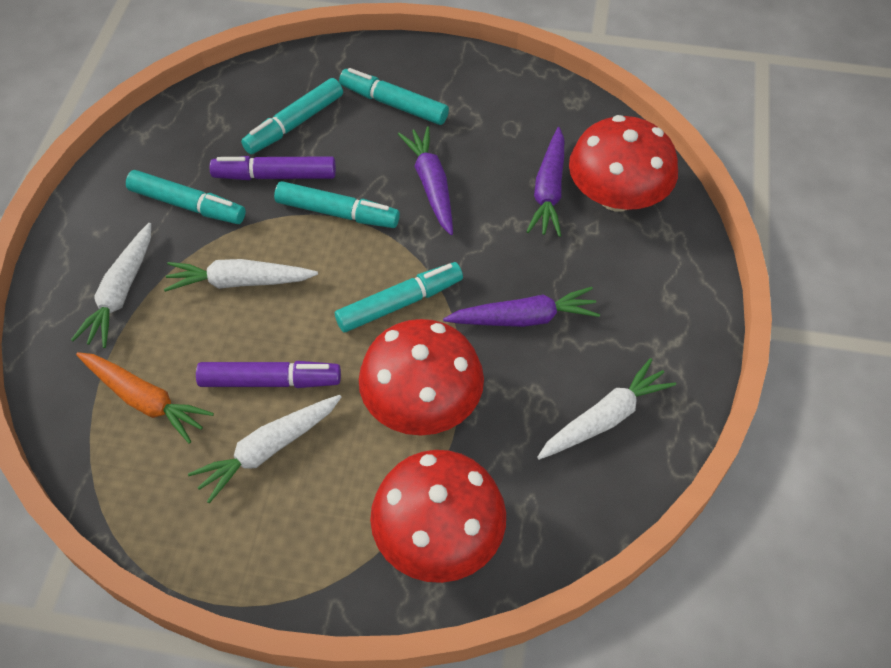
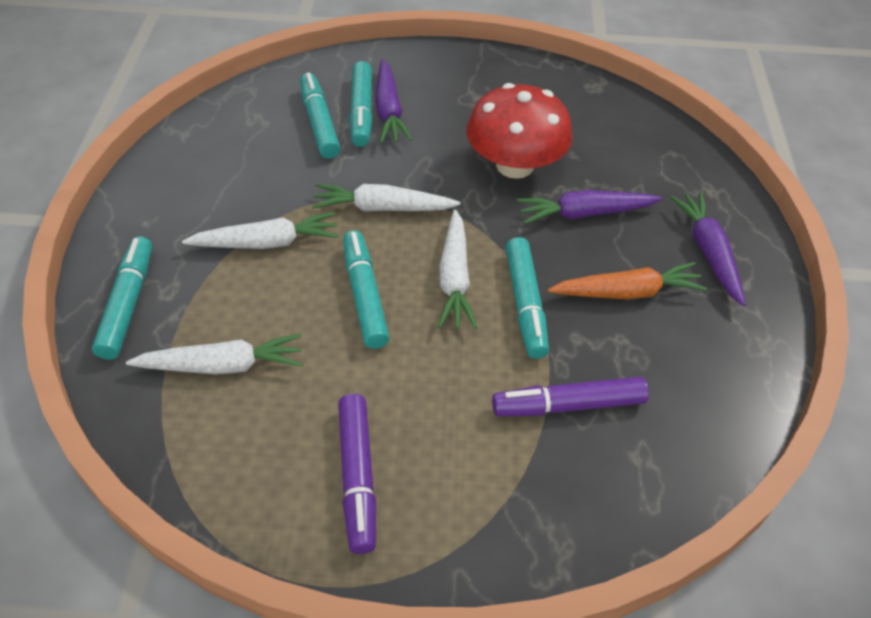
red mushroom: 3 -> 1

